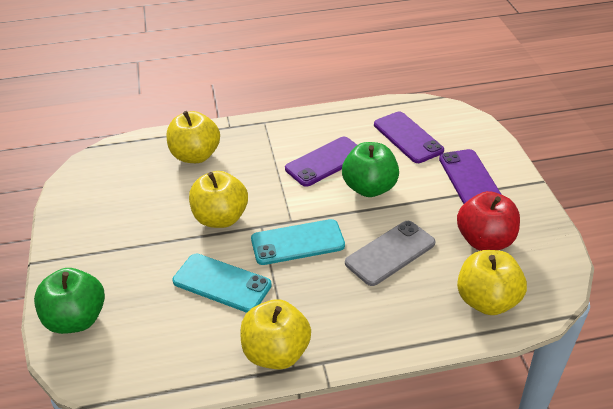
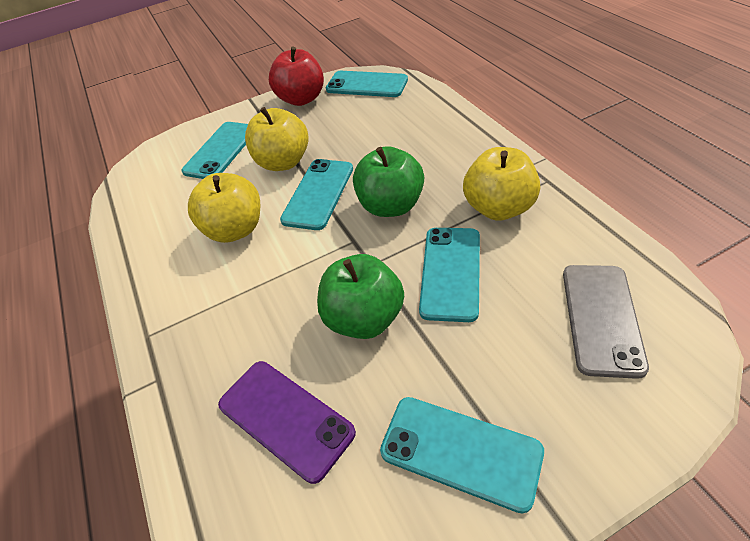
purple phone: 3 -> 1
turquoise phone: 2 -> 5
yellow apple: 4 -> 3

